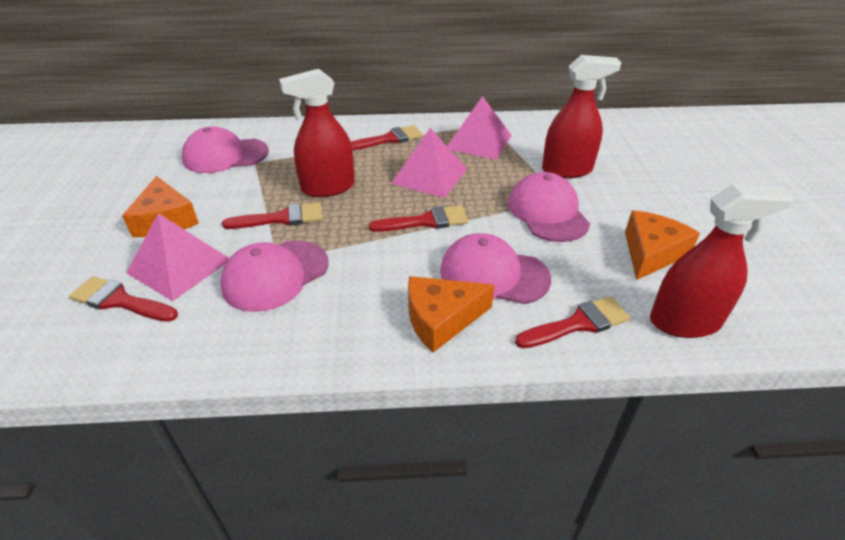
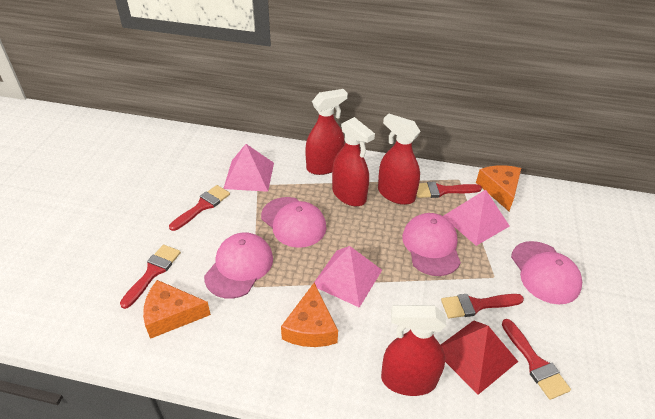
red pyramid: 0 -> 1
red spray bottle: 3 -> 4

